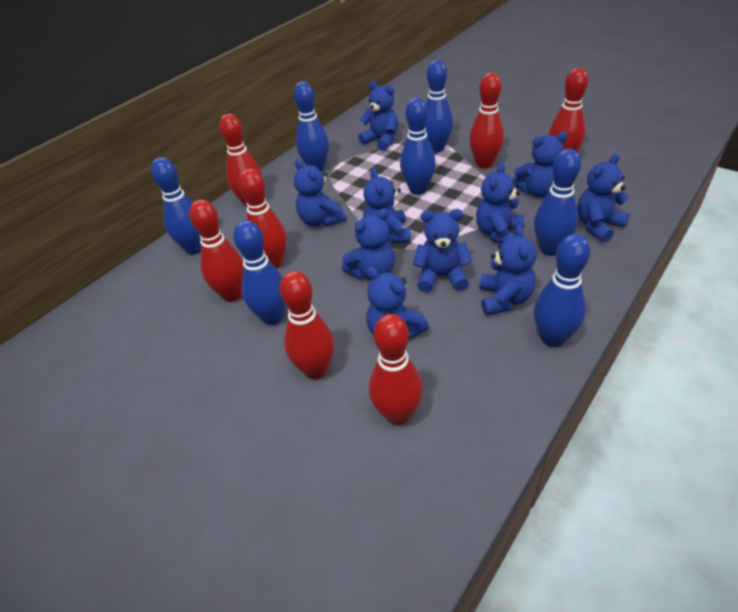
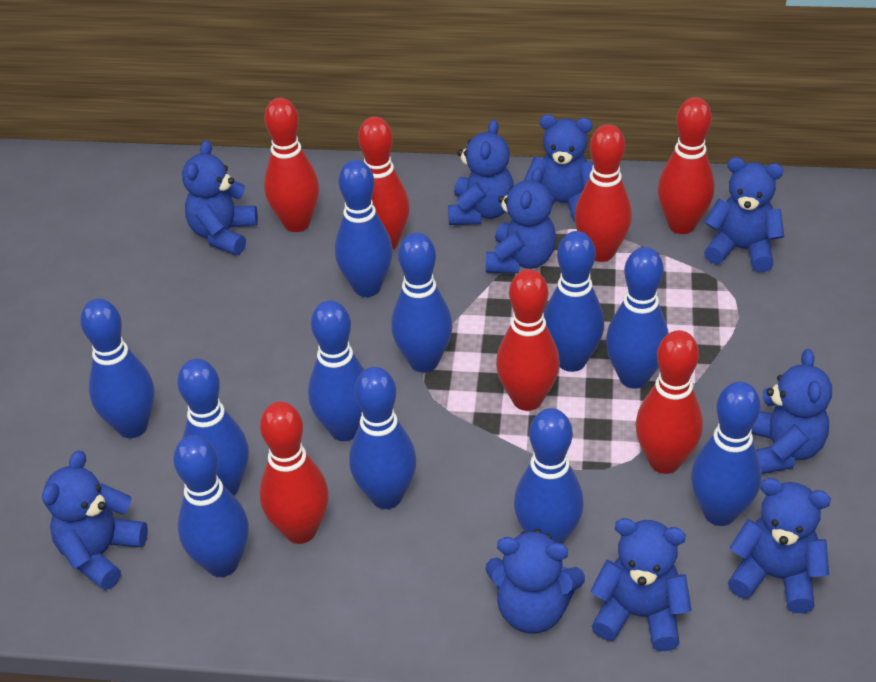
blue bowling pin: 7 -> 11

